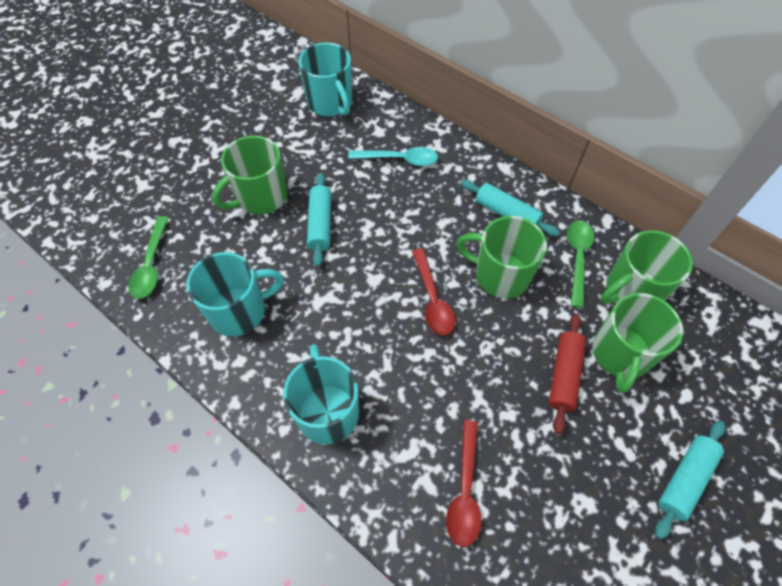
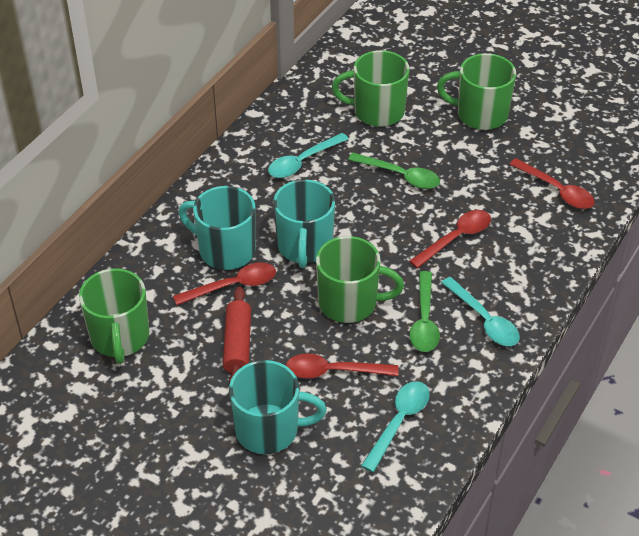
red spoon: 2 -> 4
turquoise rolling pin: 3 -> 0
turquoise spoon: 1 -> 3

